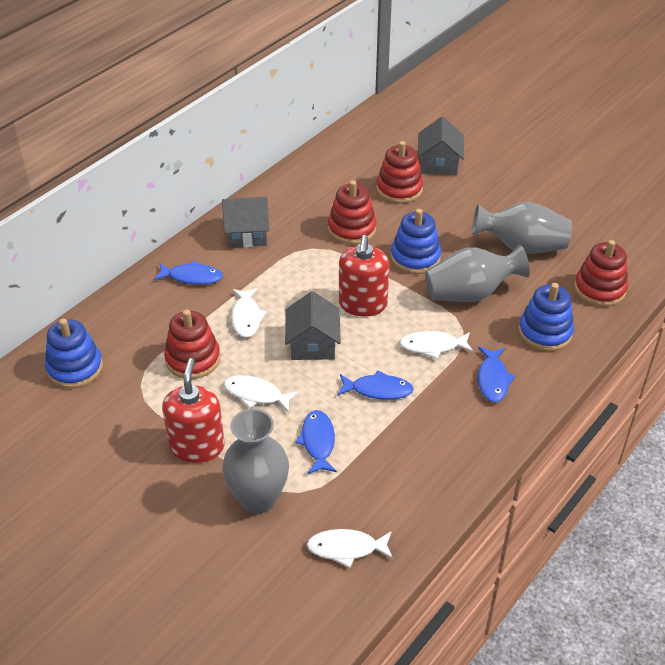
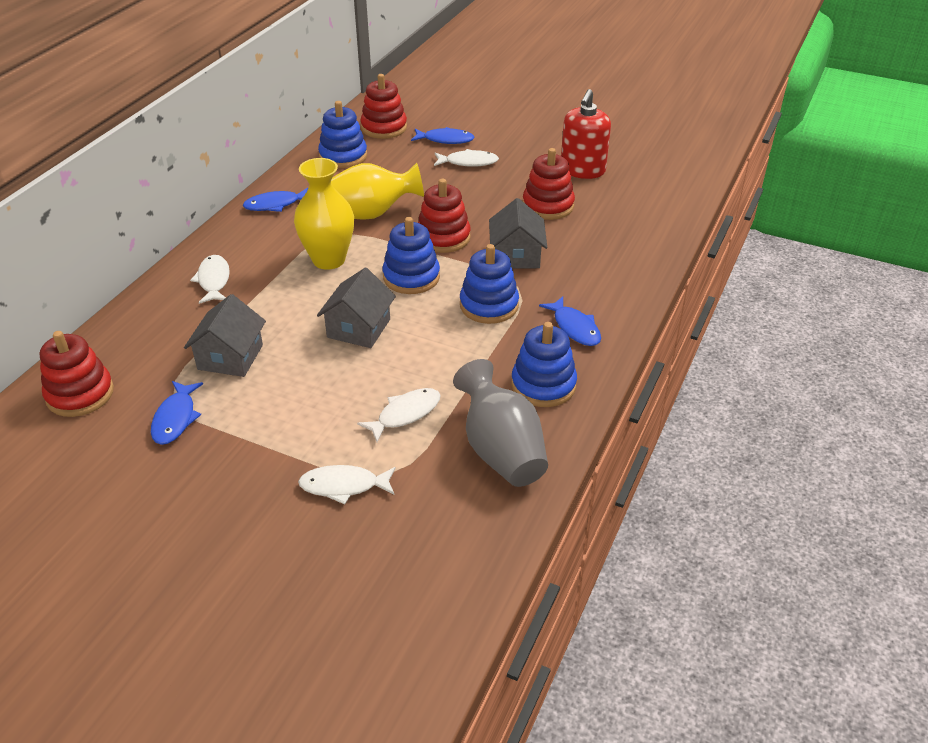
blue stacking toy: 3 -> 4
grey vase: 3 -> 1
red soap dispenser: 2 -> 1
yellow vase: 0 -> 2

